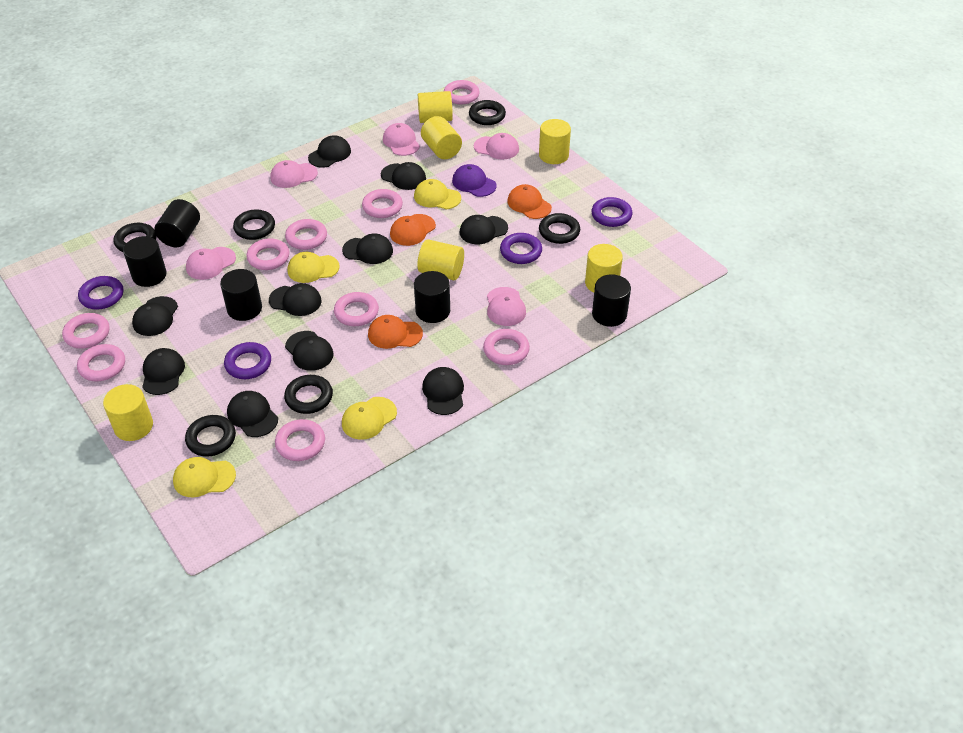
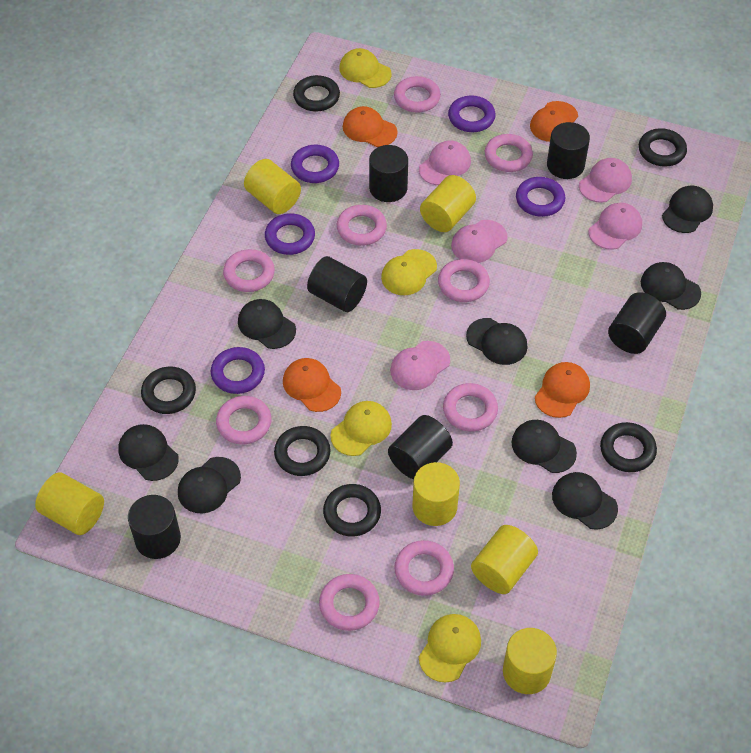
black cap: 10 -> 8
black cylinder: 5 -> 6
orange cap: 3 -> 4
purple cap: 1 -> 0
purple ring: 4 -> 5

